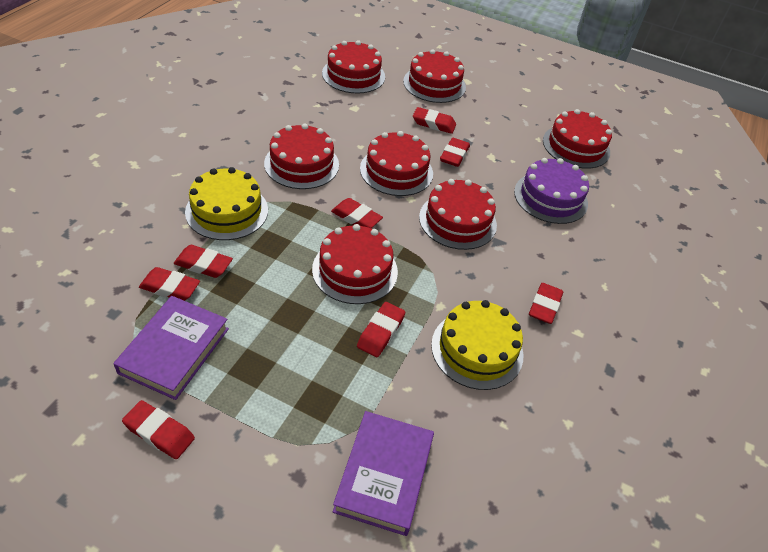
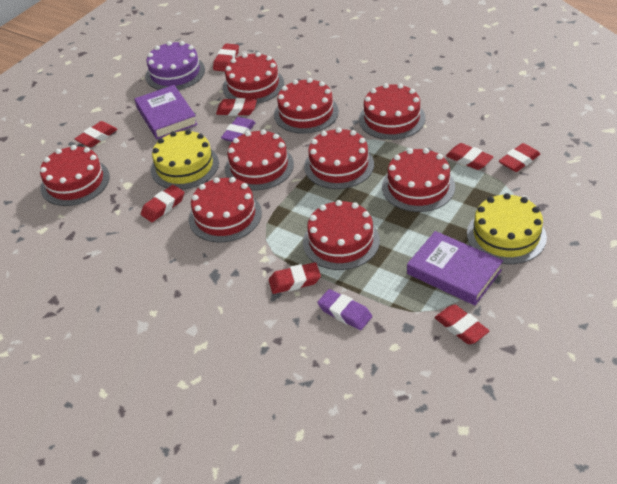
purple eraser: 0 -> 2
red cake: 7 -> 9

